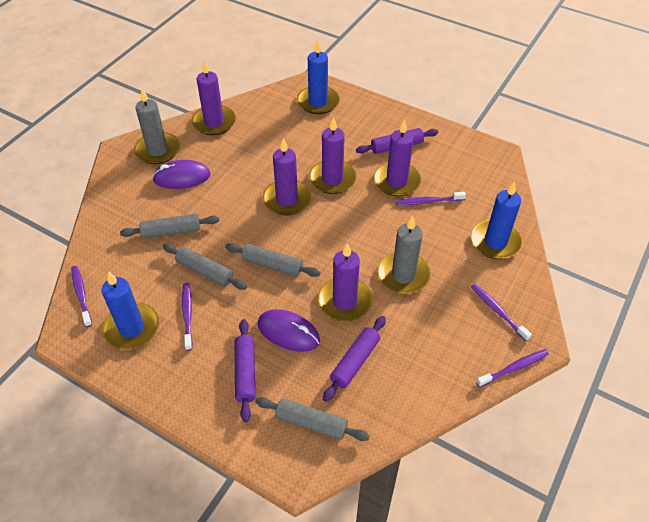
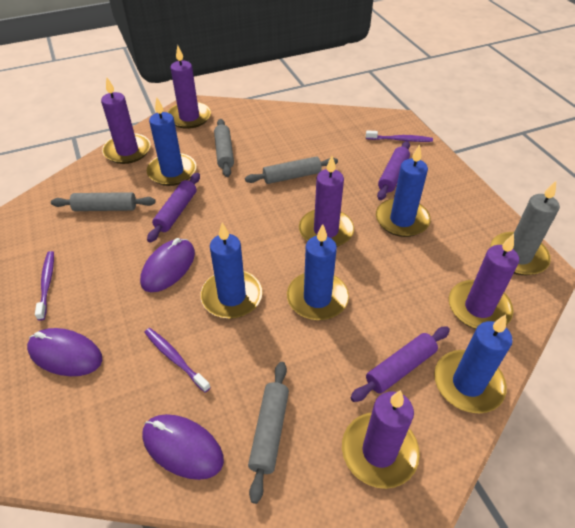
blue candle: 3 -> 5
grey candle: 2 -> 1
purple mouse: 2 -> 3
purple toothbrush: 5 -> 3

